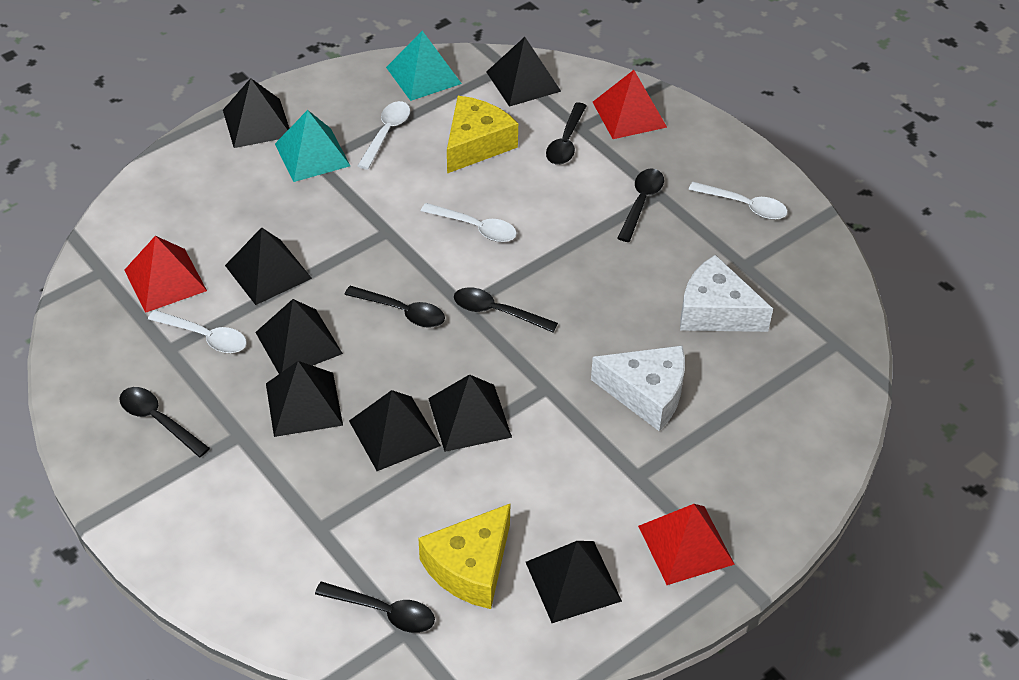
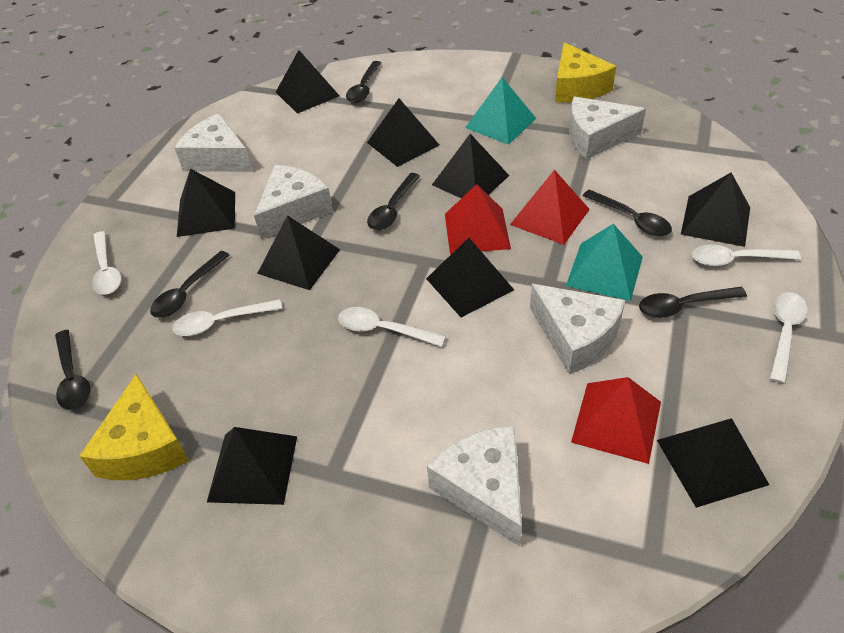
black pyramid: 8 -> 9
white cheese: 2 -> 5
white spoon: 4 -> 5

